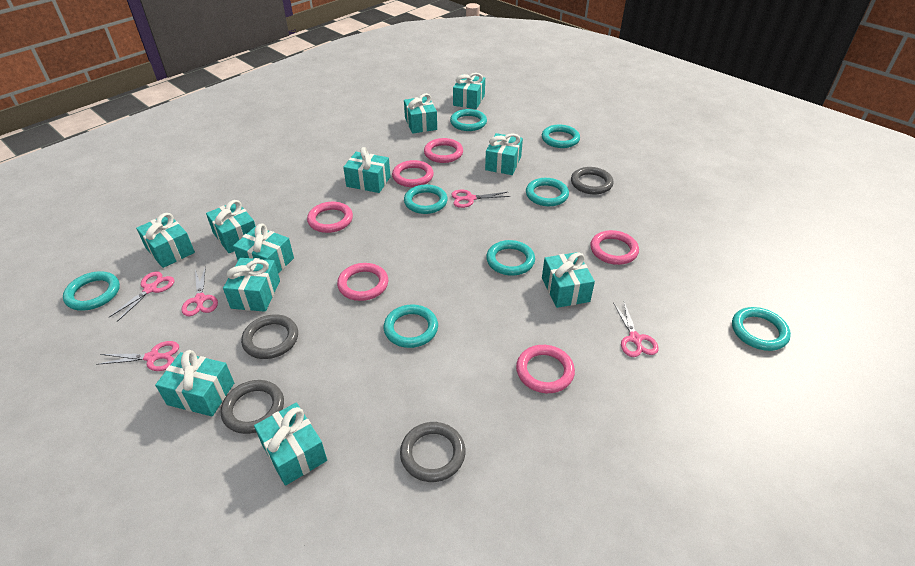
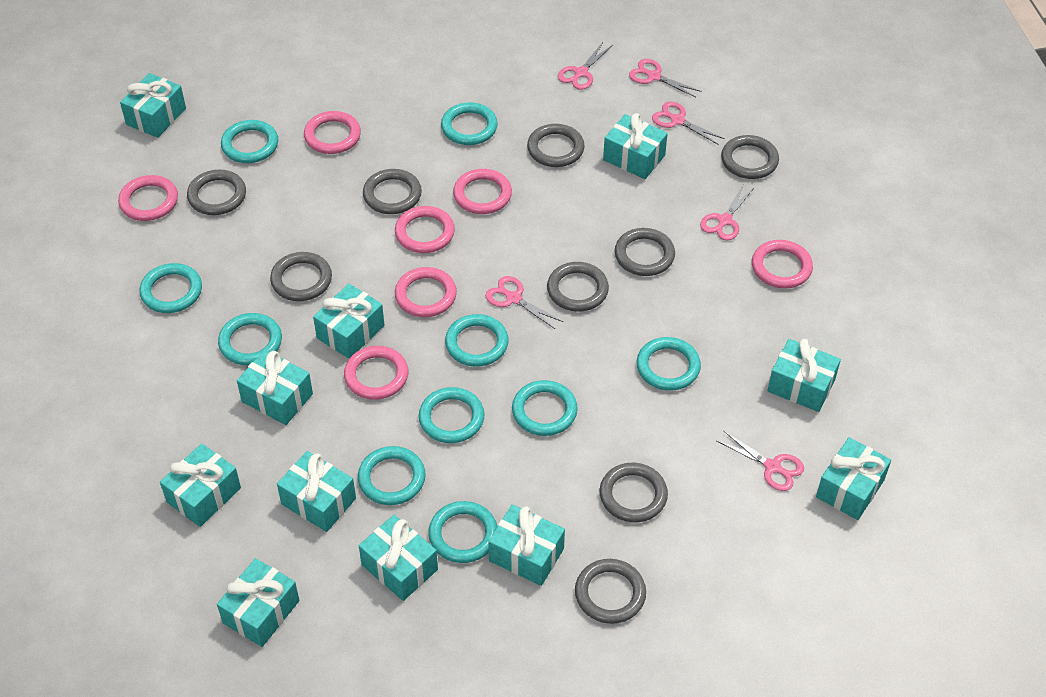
grey ring: 4 -> 9
pink ring: 6 -> 7
pink scissors: 5 -> 6
turquoise ring: 8 -> 10

